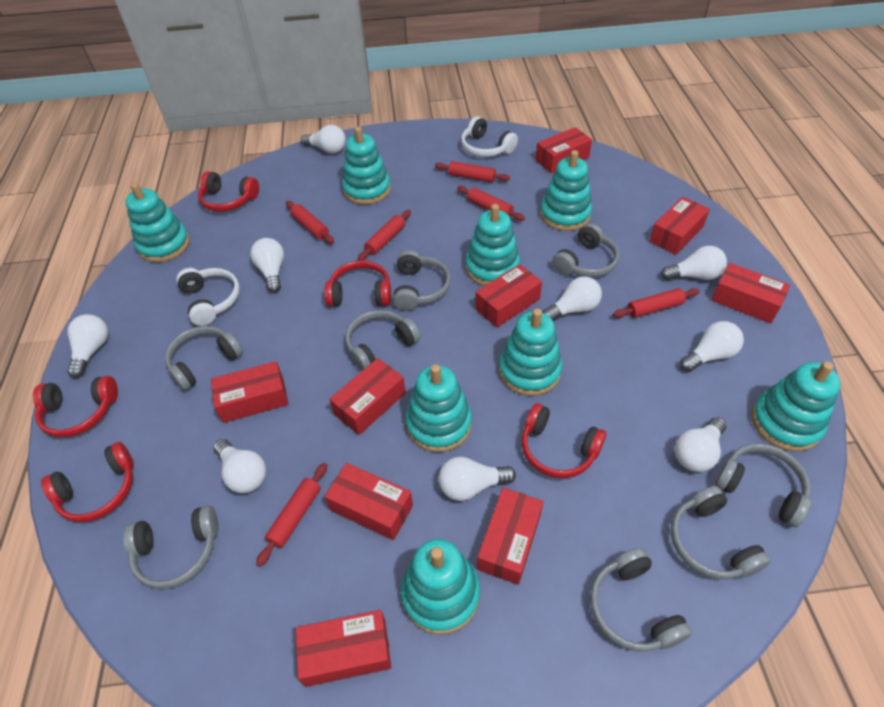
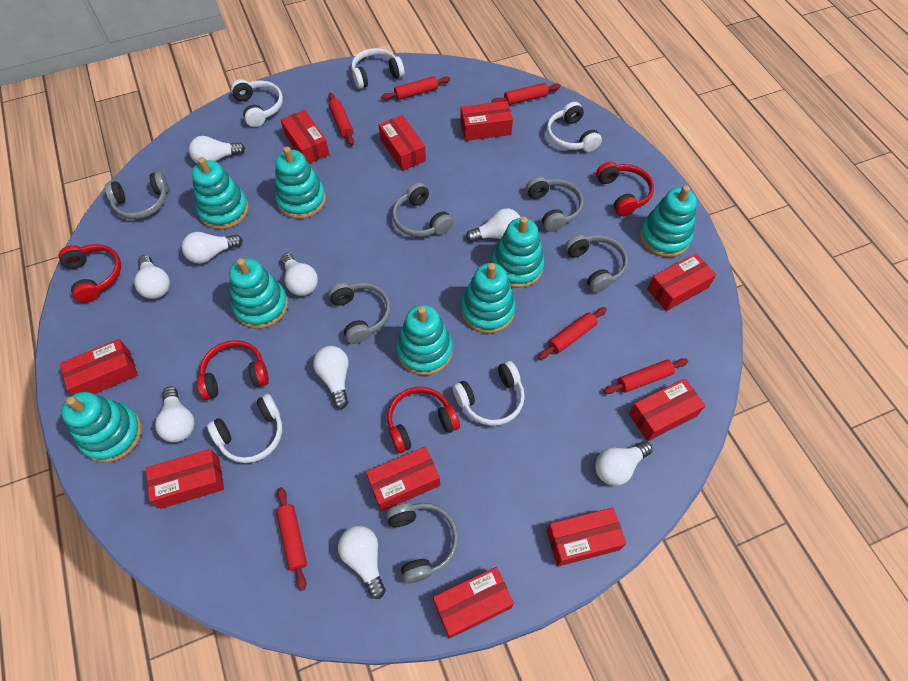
grey headphones: 8 -> 6
red box: 9 -> 10
red headphones: 5 -> 4
white headphones: 2 -> 5

